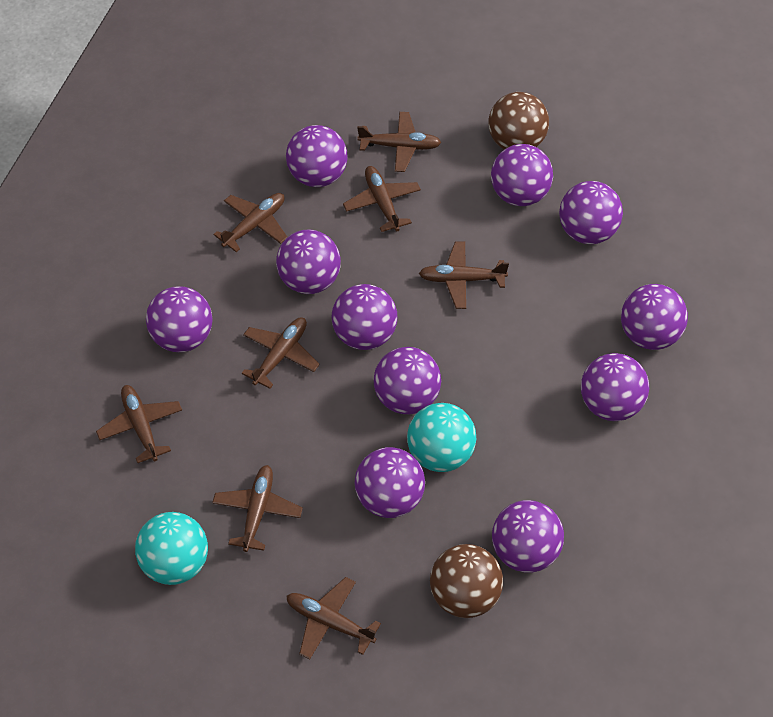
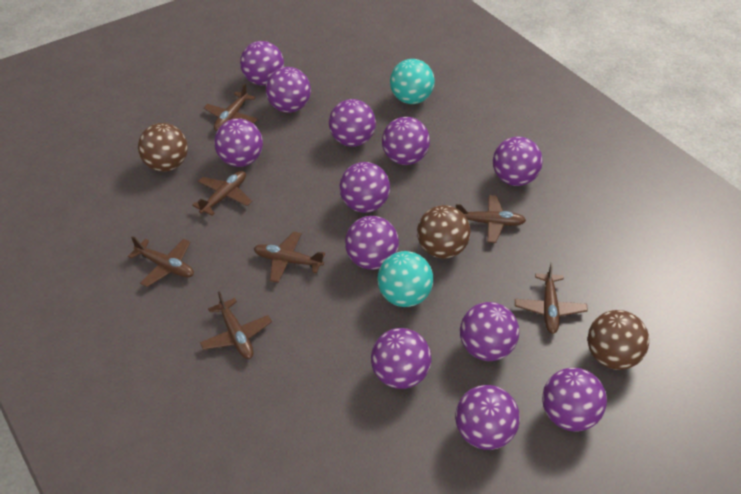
brown ball: 2 -> 3
brown plane: 8 -> 7
purple ball: 11 -> 12

